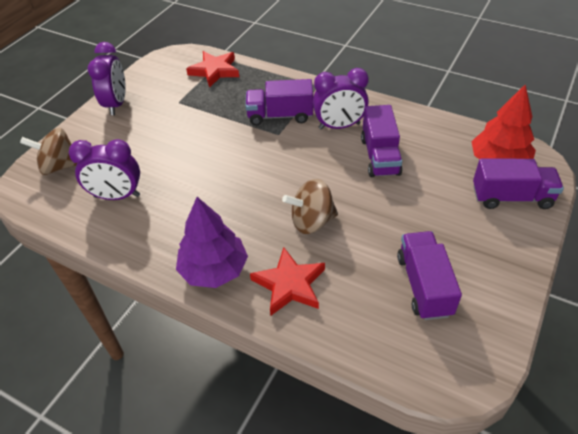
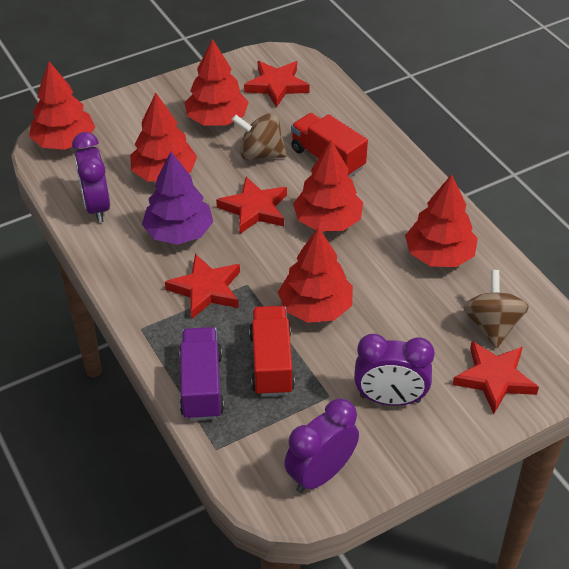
purple truck: 4 -> 1
red star: 2 -> 4
red tree: 1 -> 6
red truck: 0 -> 2

